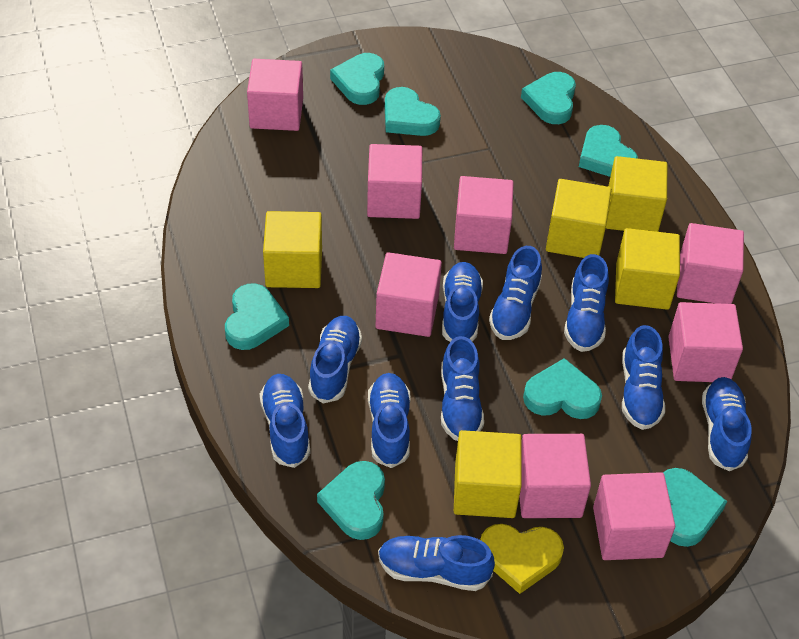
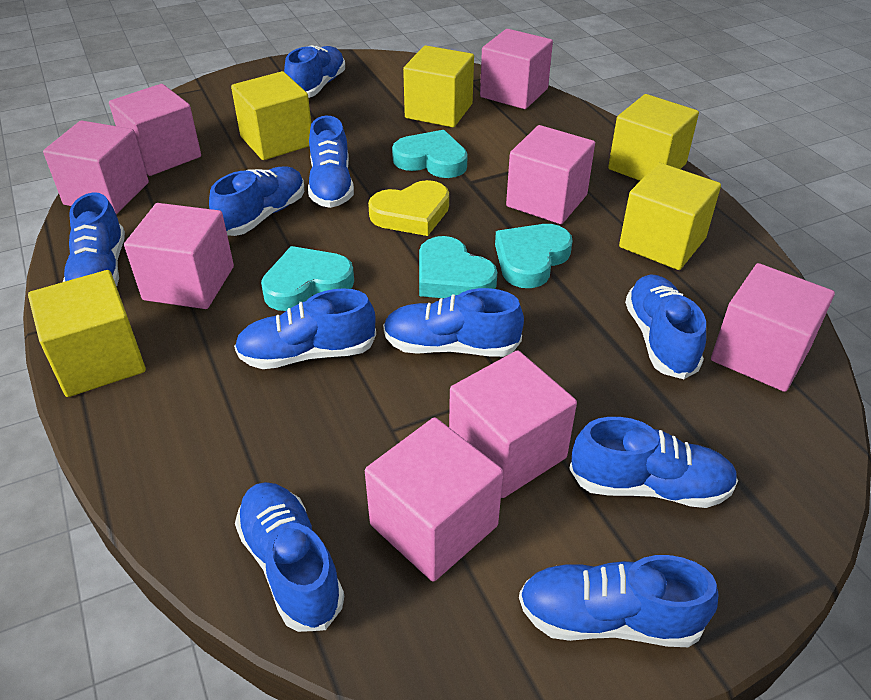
turquoise heart: 8 -> 4

